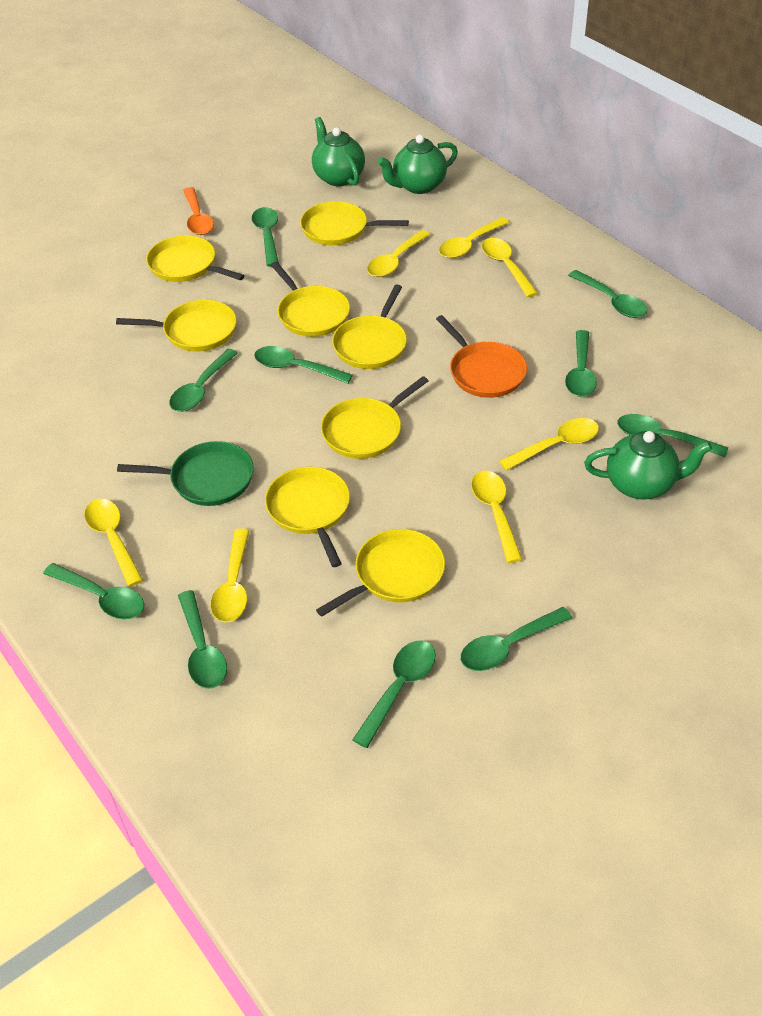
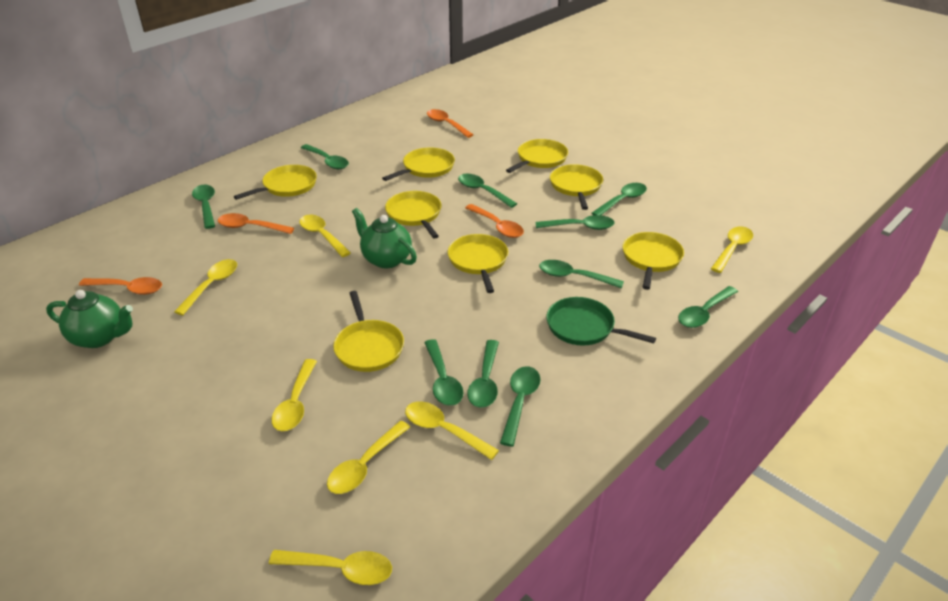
green teapot: 3 -> 2
orange pan: 1 -> 0
orange spoon: 1 -> 4

